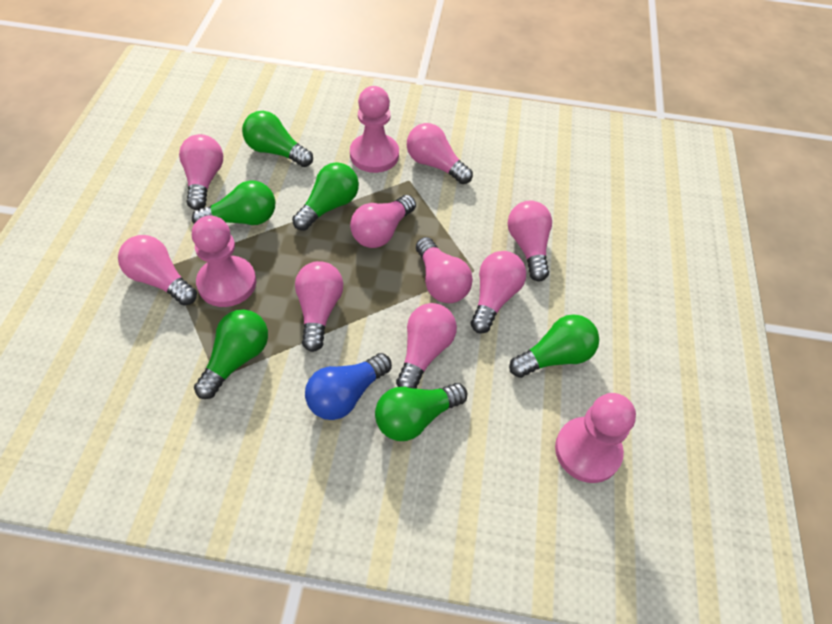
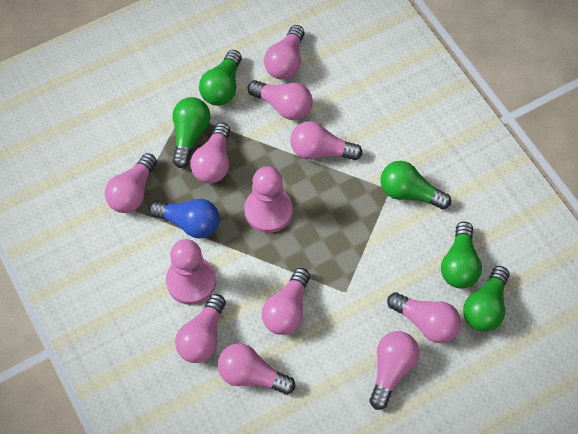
green light bulb: 6 -> 5
pink light bulb: 9 -> 10
pink pawn: 3 -> 2

